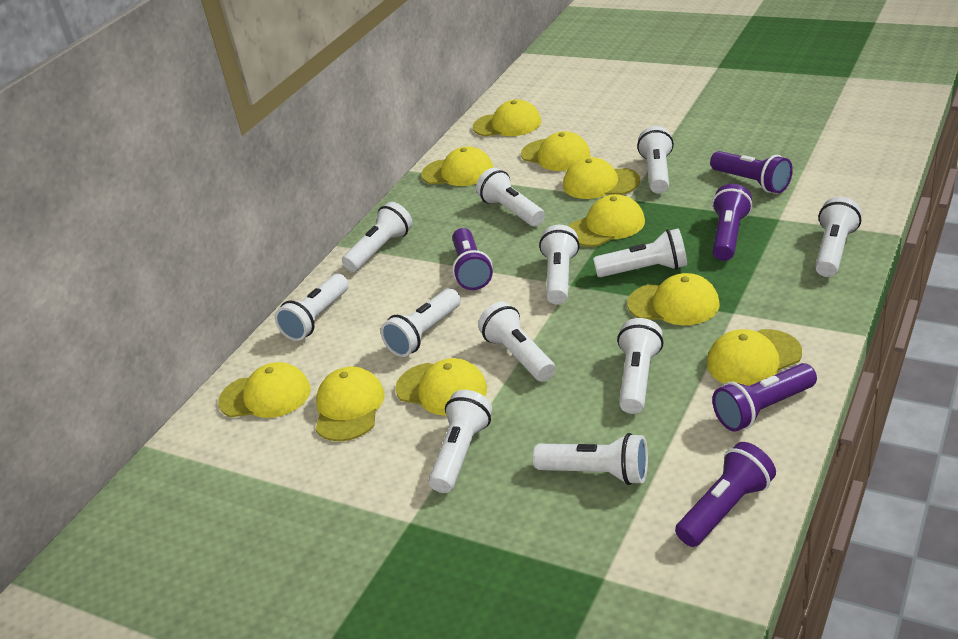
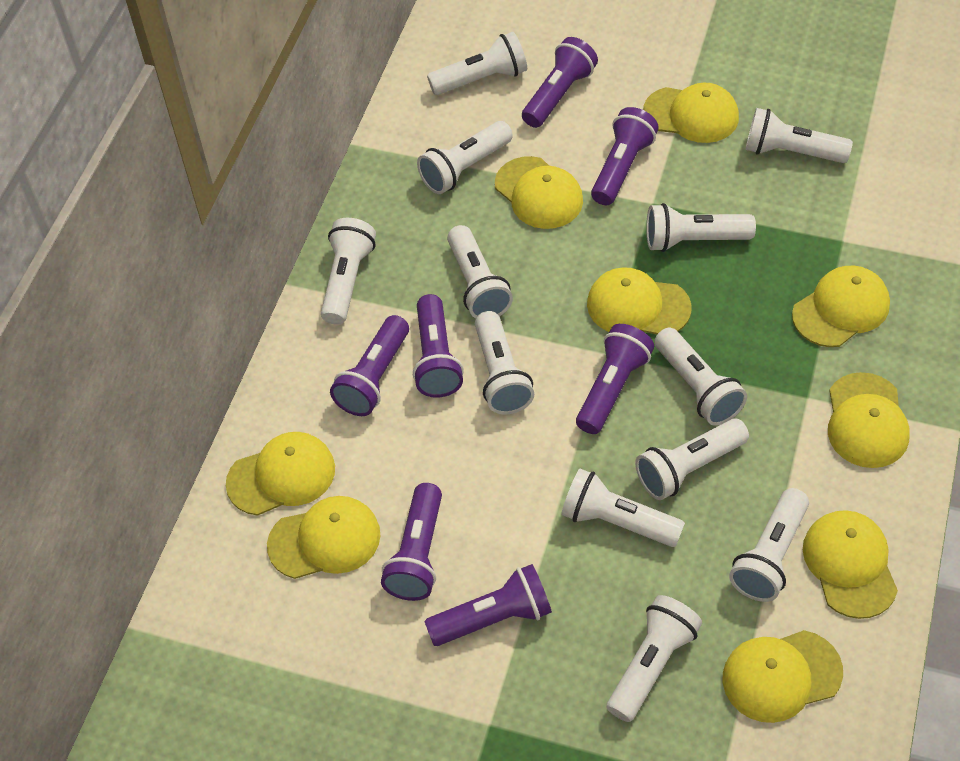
purple flashlight: 5 -> 7
yellow cap: 10 -> 9

